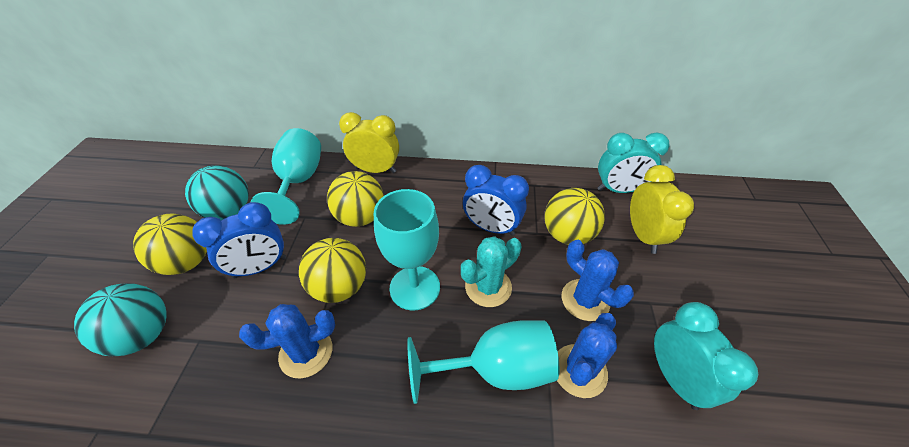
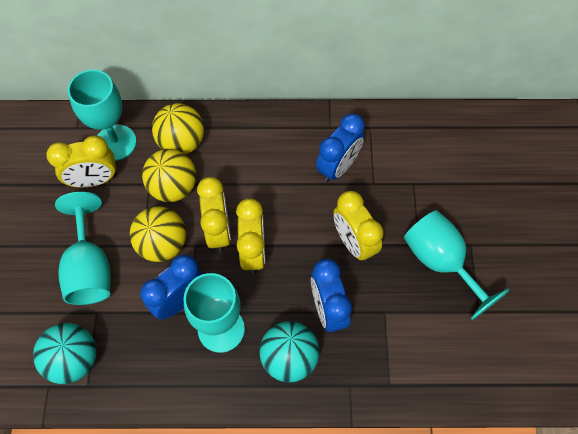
blue cactus: 3 -> 0
blue clock: 2 -> 3
turquoise cactus: 1 -> 0
turquoise clock: 2 -> 0
turquoise goblet: 3 -> 4
yellow ball: 4 -> 3
yellow clock: 2 -> 4

